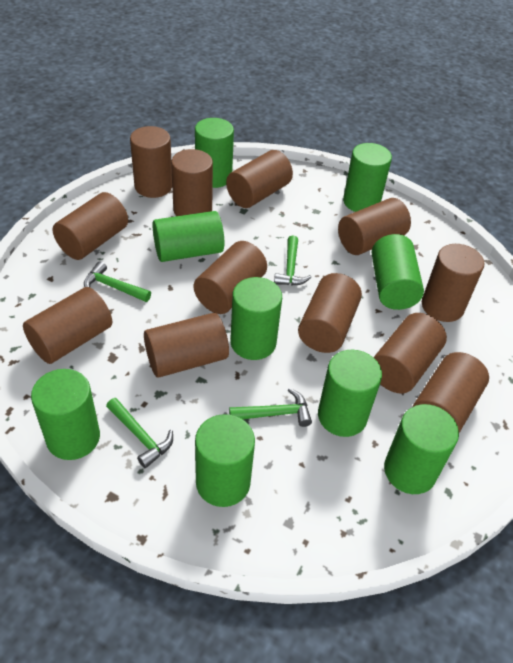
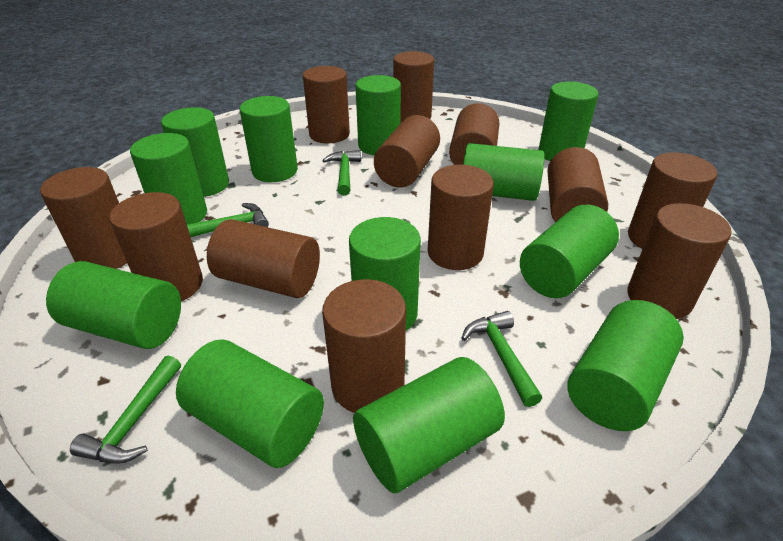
green cylinder: 9 -> 12

